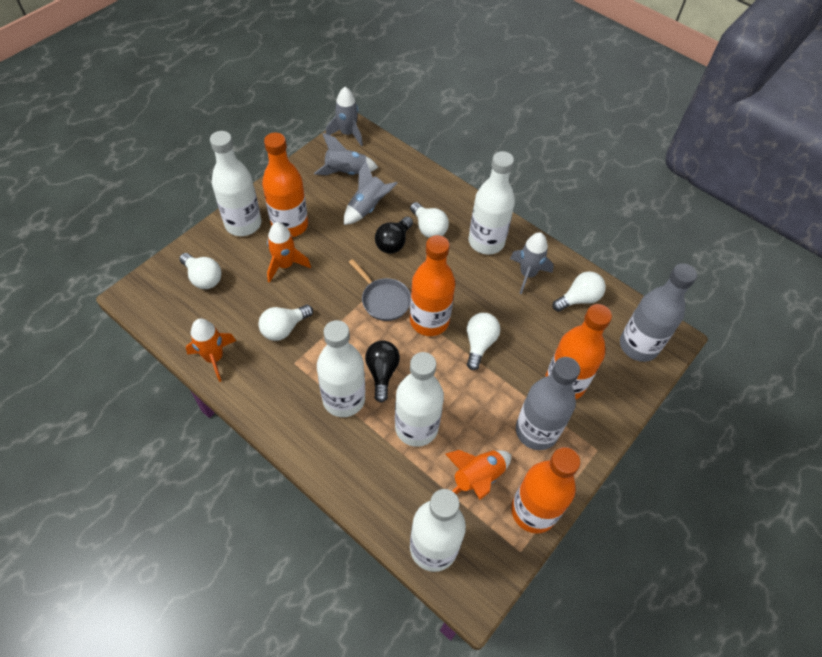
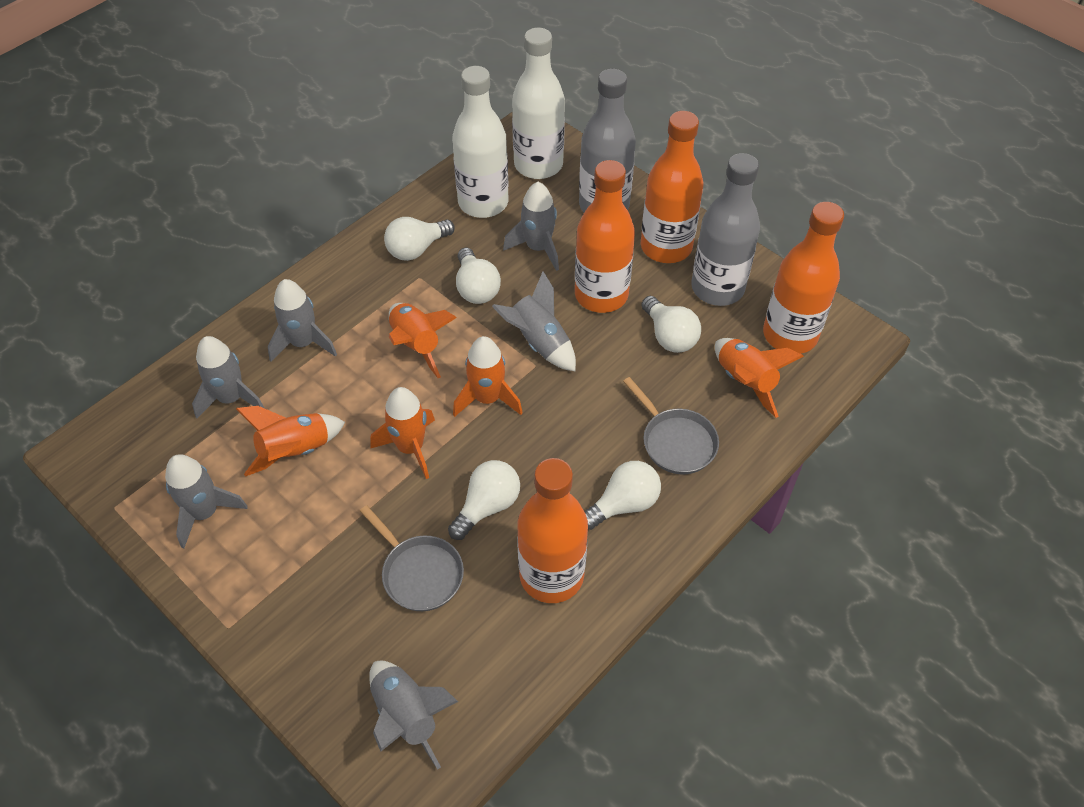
black light bulb: 2 -> 0
grey pan: 1 -> 2
grey rocket: 4 -> 6
orange rocket: 3 -> 5
white bottle: 5 -> 2

